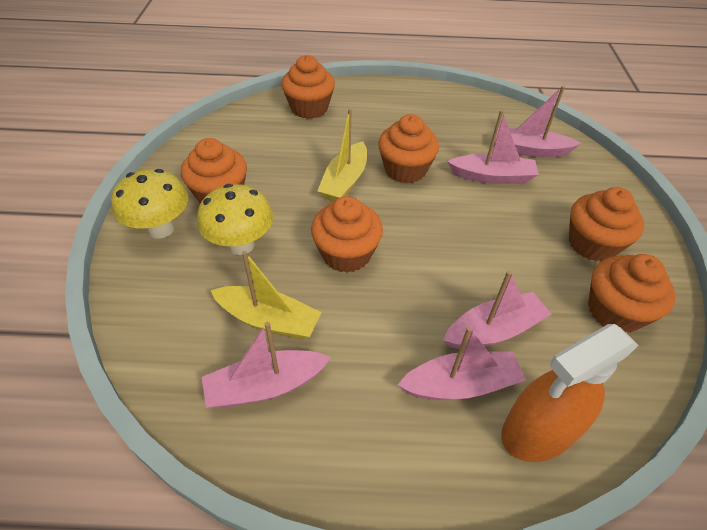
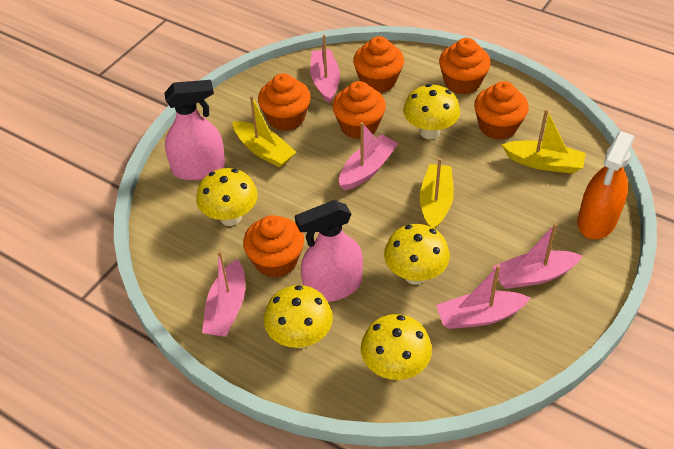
pink spray bottle: 0 -> 2
yellow boat: 2 -> 3
yellow mushroom: 2 -> 5

